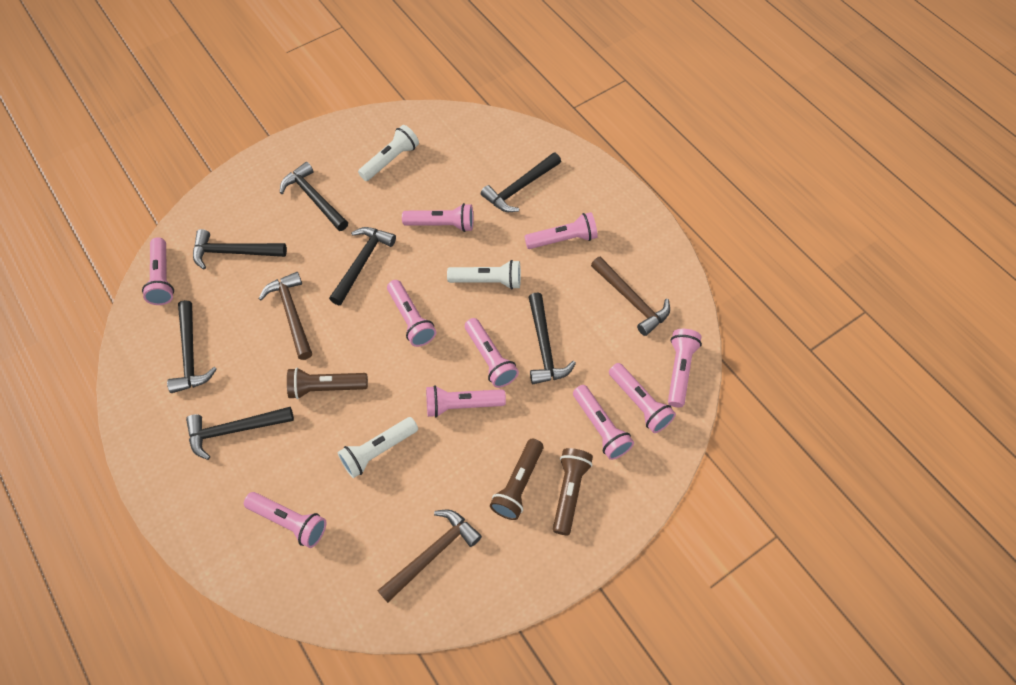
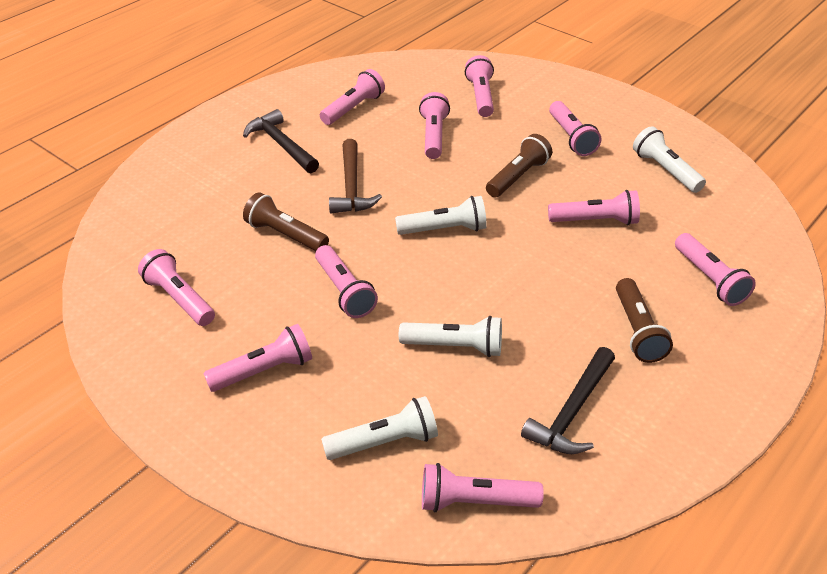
black hammer: 7 -> 2
brown hammer: 3 -> 1
white flashlight: 3 -> 4

